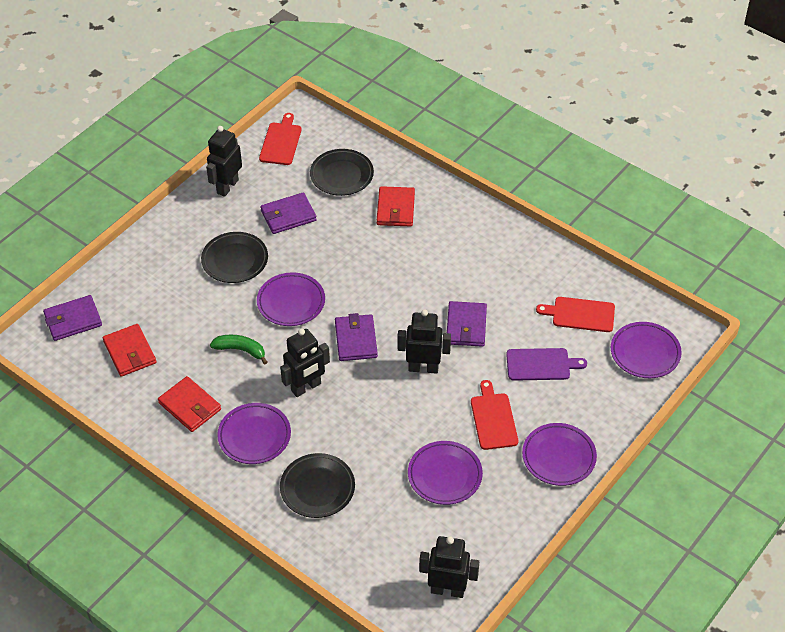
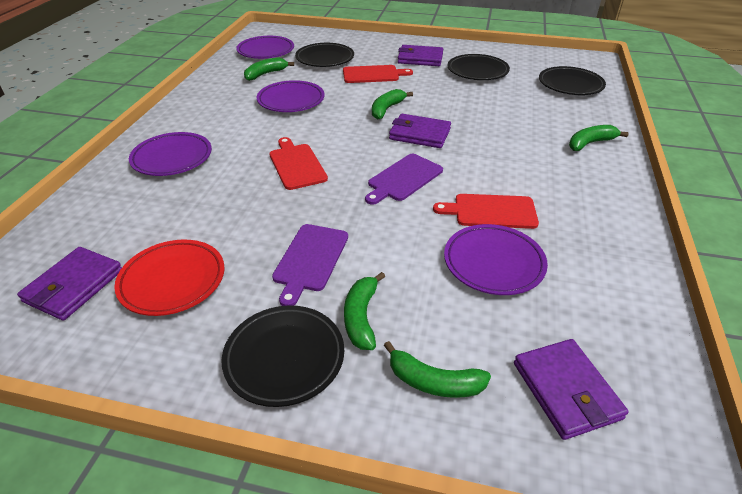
black plate: 3 -> 4
black robot: 4 -> 0
green banana: 1 -> 5
purple cutting board: 1 -> 2
purple plate: 5 -> 4
red plate: 0 -> 1
red wallet: 3 -> 0

